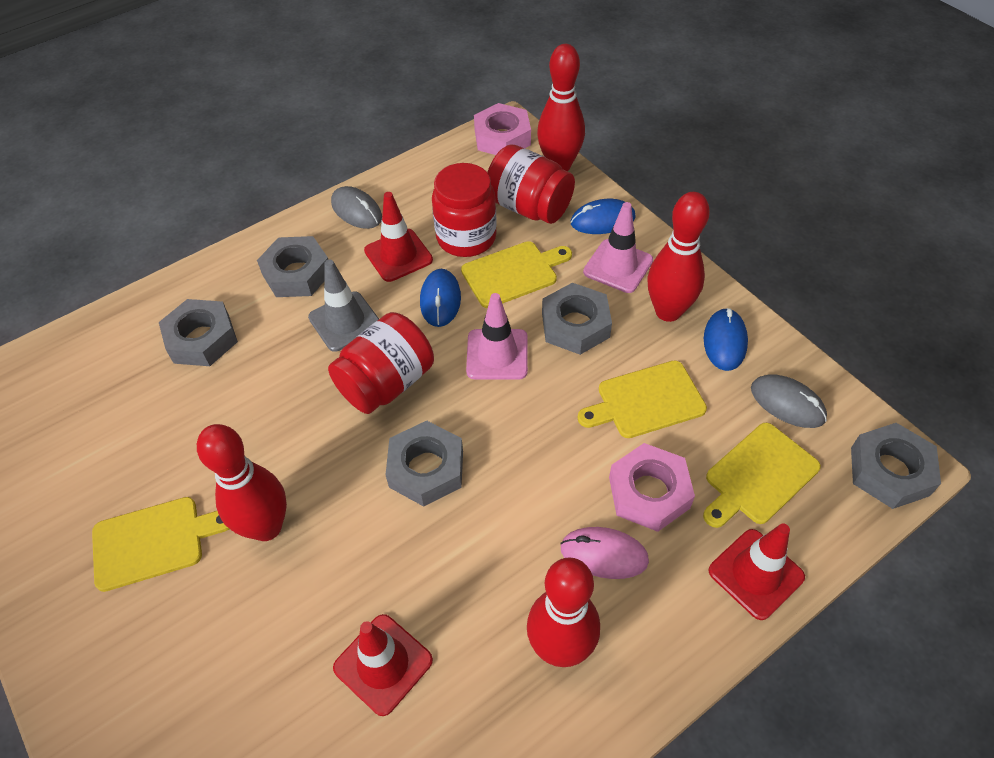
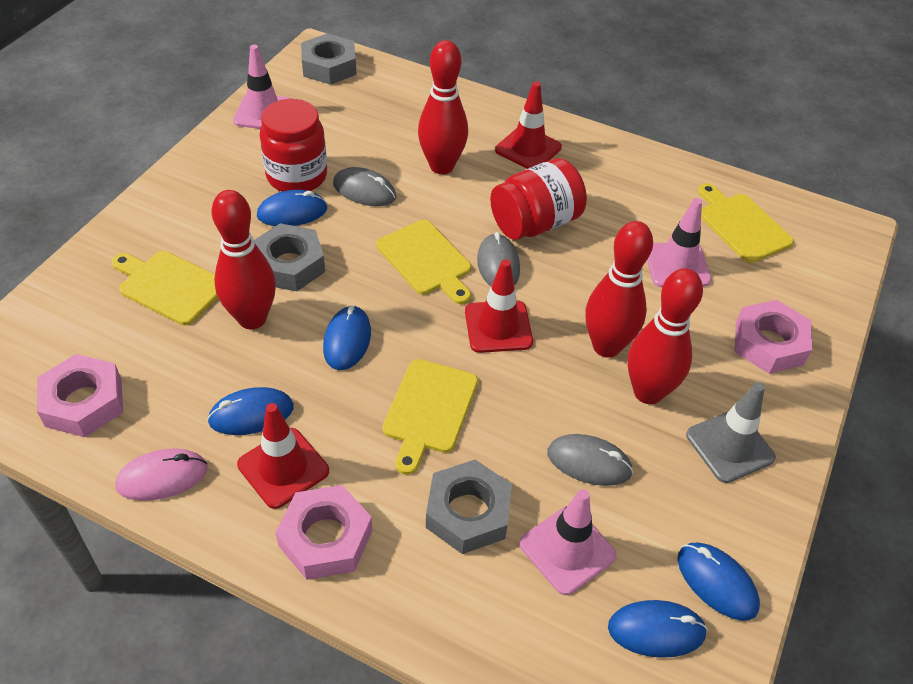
blue mouse: 3 -> 5
grey mouse: 2 -> 3
grey nut: 5 -> 3
pink nut: 2 -> 3
pink traffic cone: 2 -> 3
red jar: 3 -> 2

